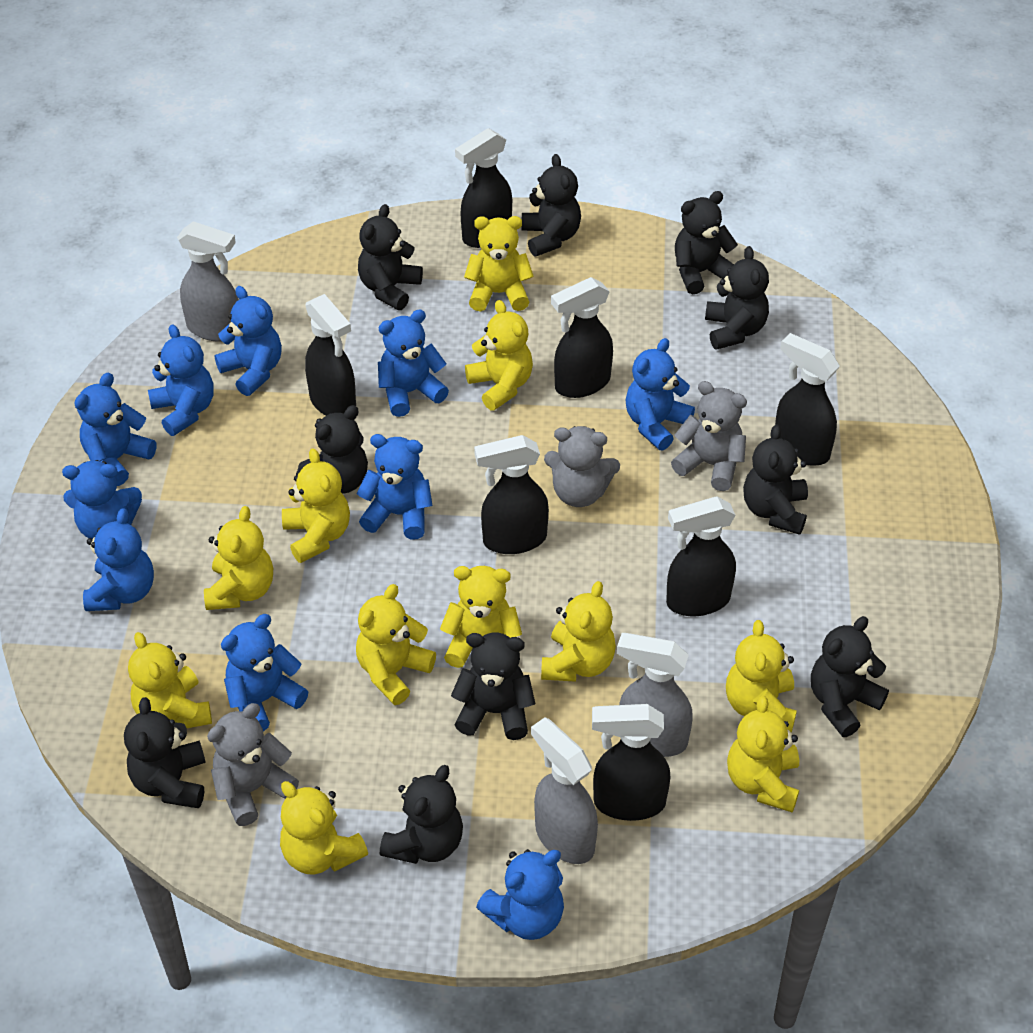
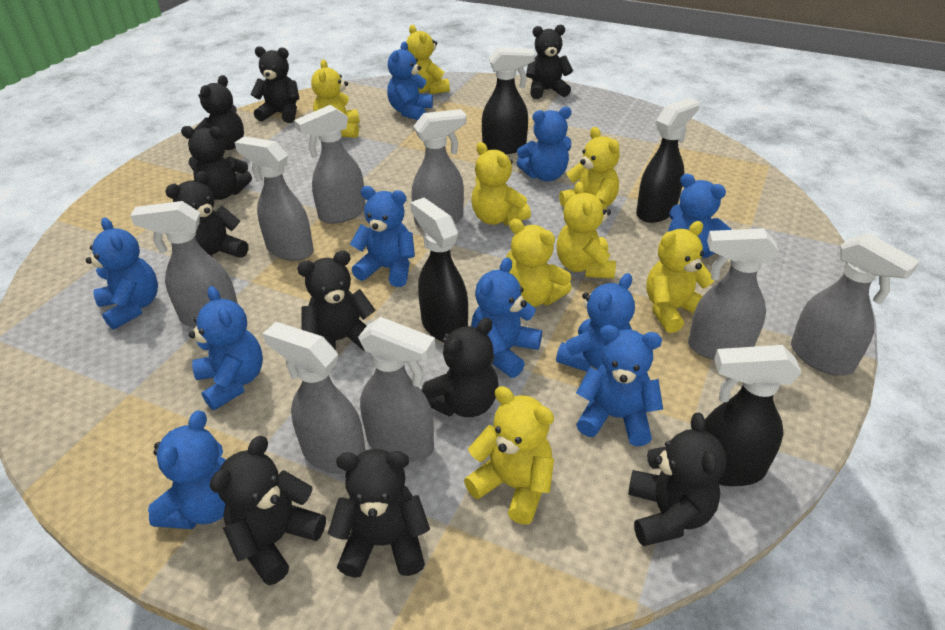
black spray bottle: 7 -> 4
grey spray bottle: 3 -> 8
grey teddy bear: 3 -> 0
yellow teddy bear: 11 -> 8

